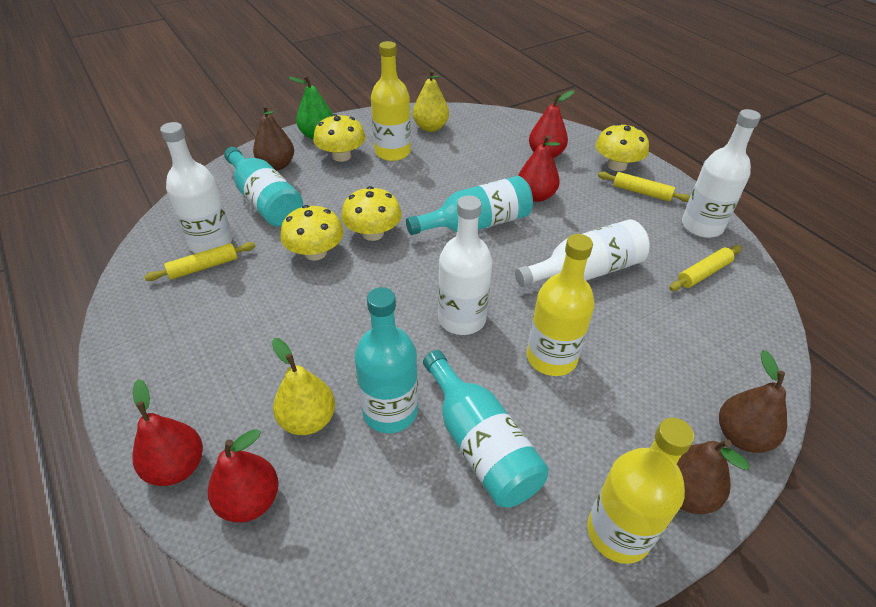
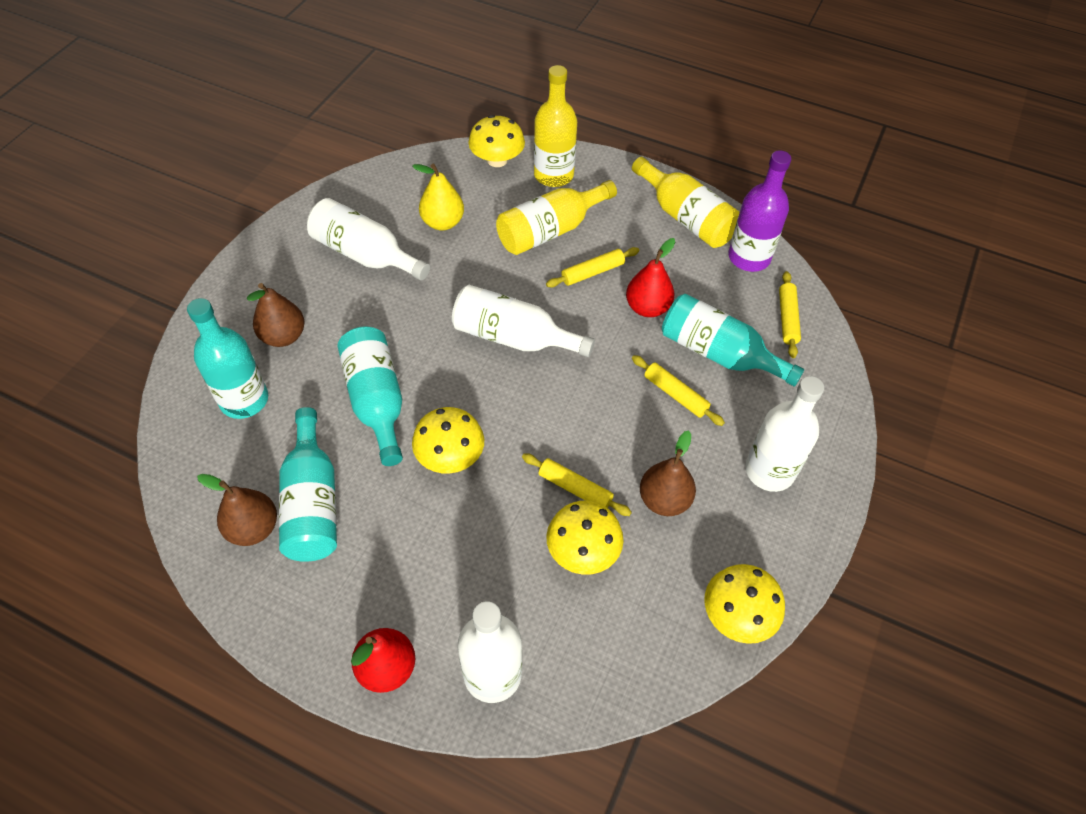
green pear: 1 -> 0
purple bottle: 0 -> 1
red pear: 4 -> 2
yellow pear: 2 -> 1
yellow rolling pin: 3 -> 4

